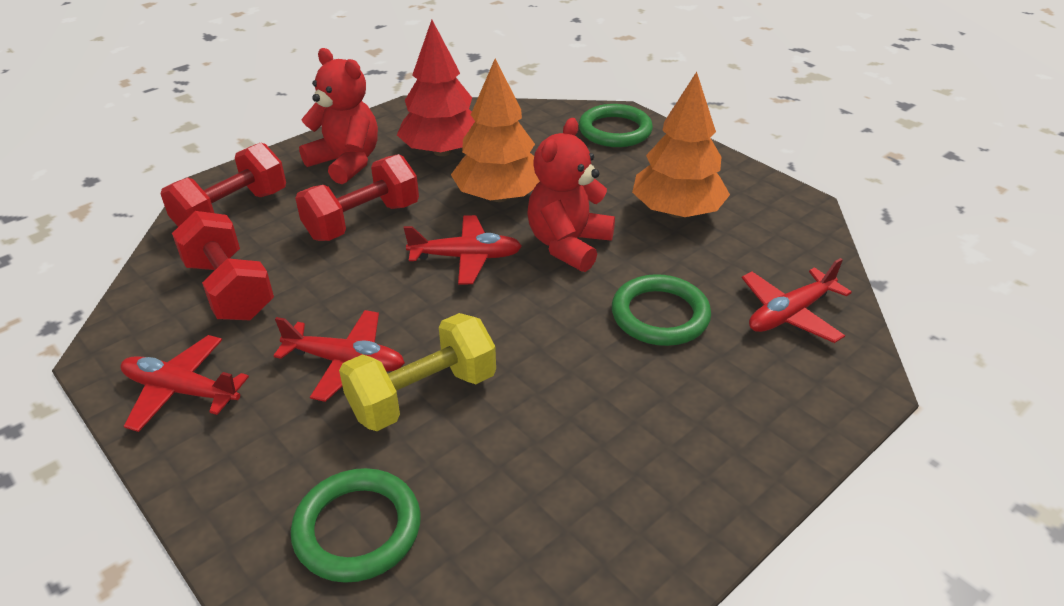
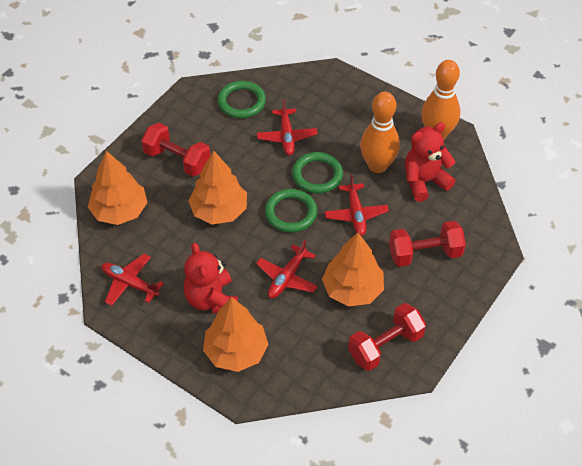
orange bowling pin: 0 -> 2
orange tree: 2 -> 4
red tree: 1 -> 0
yellow dumbbell: 1 -> 0

